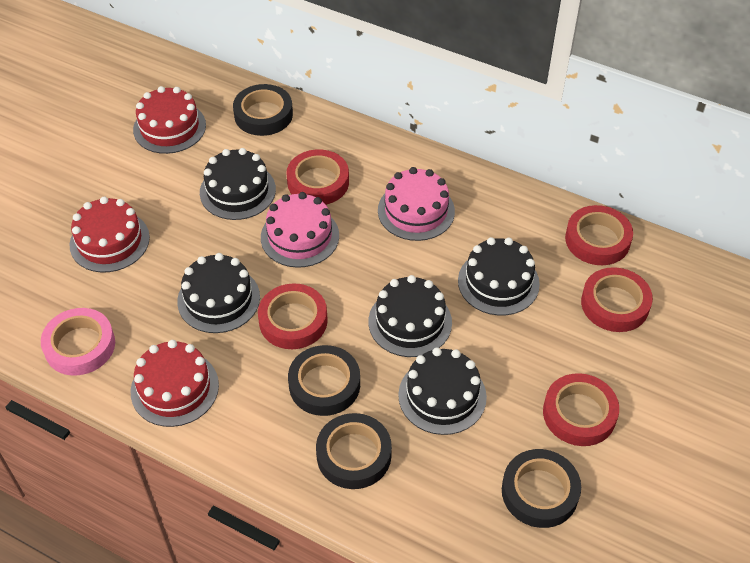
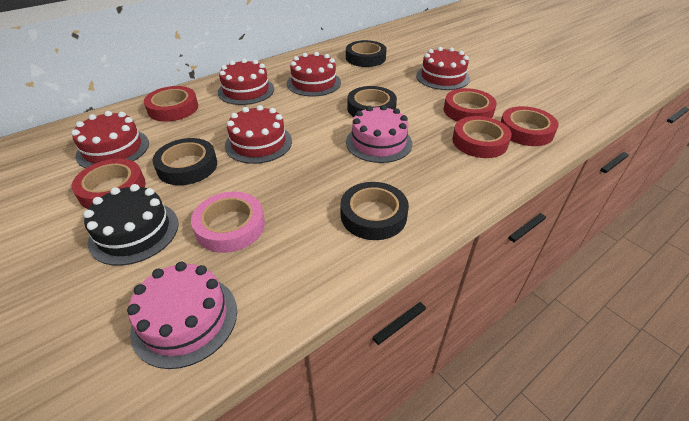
black cake: 5 -> 1
red cake: 3 -> 5

